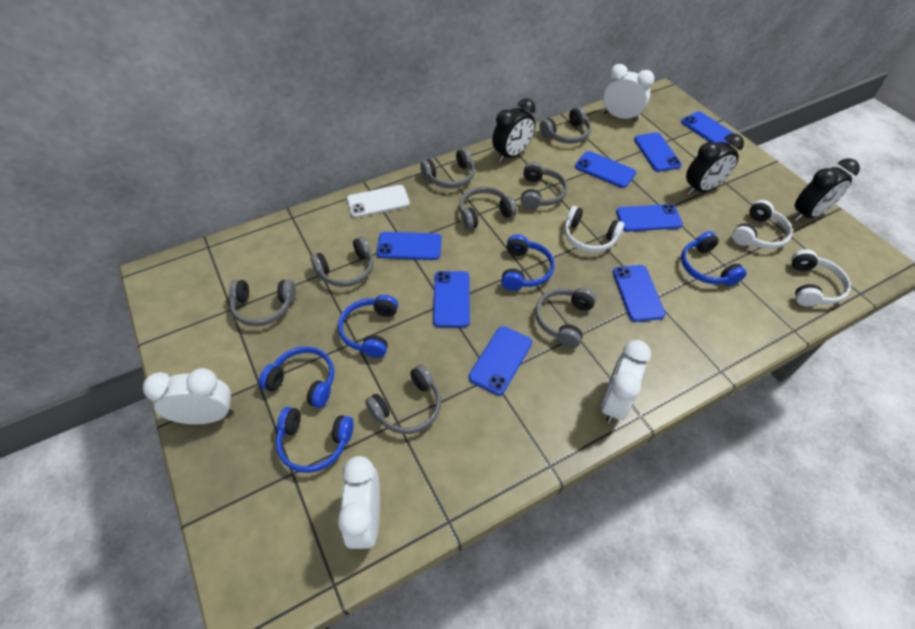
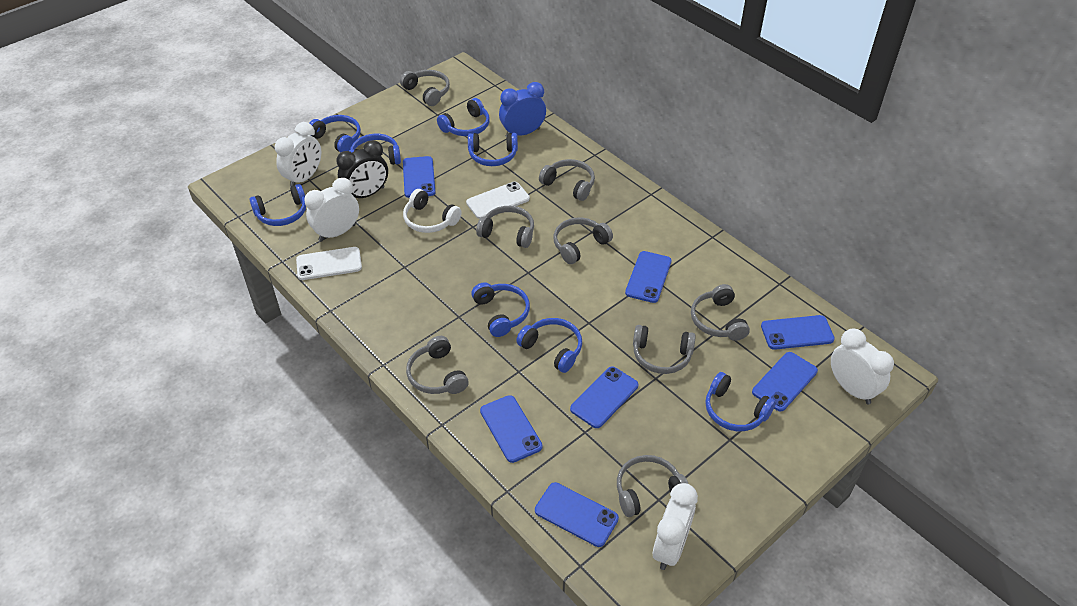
black clock: 3 -> 1
blue clock: 0 -> 1
blue headphones: 5 -> 8
blue phone: 8 -> 7
white headphones: 3 -> 1
white phone: 1 -> 2

